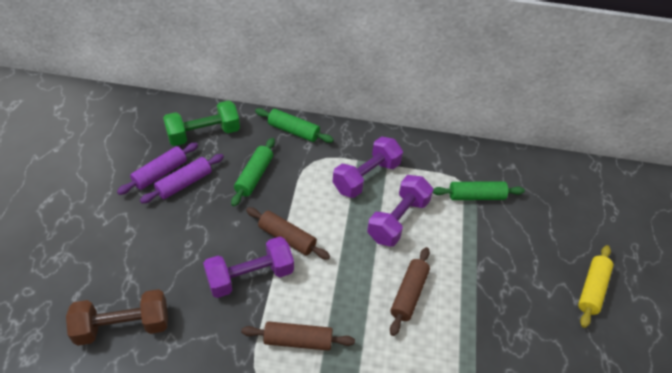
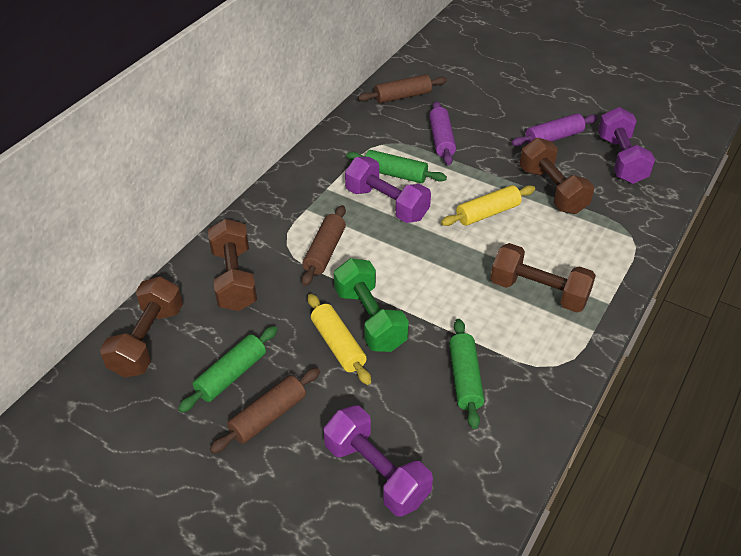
brown dumbbell: 1 -> 4
yellow rolling pin: 1 -> 2

